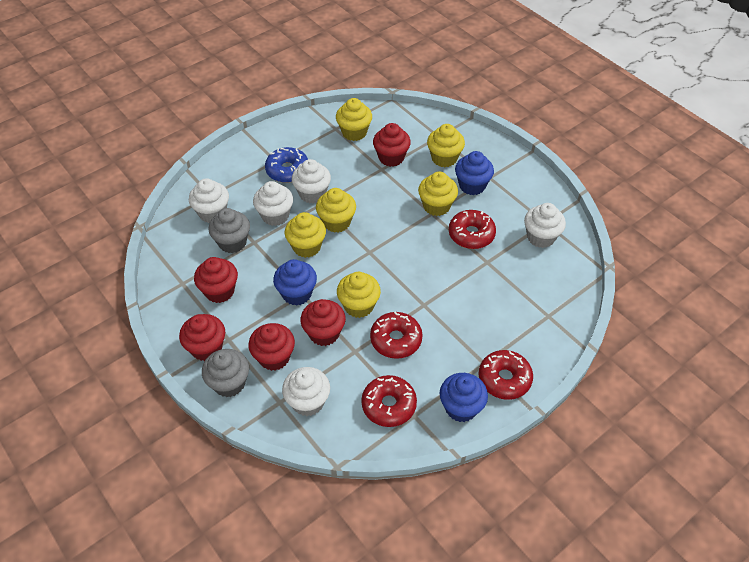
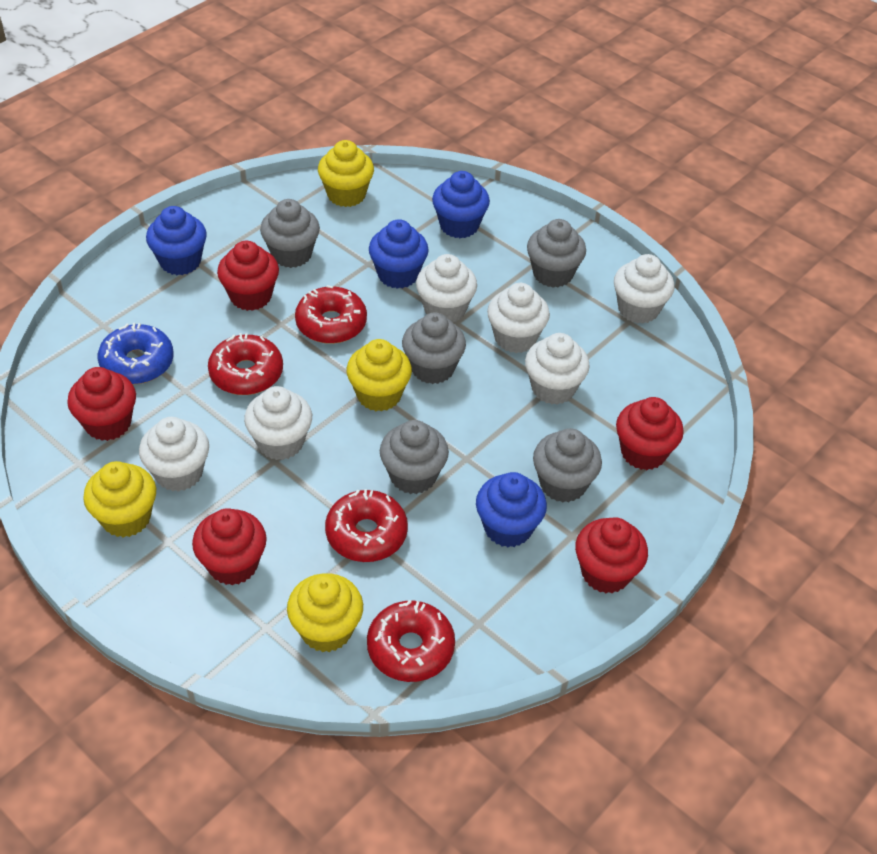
blue cupcake: 3 -> 4
grey cupcake: 2 -> 5
white cupcake: 5 -> 6
yellow cupcake: 6 -> 4

